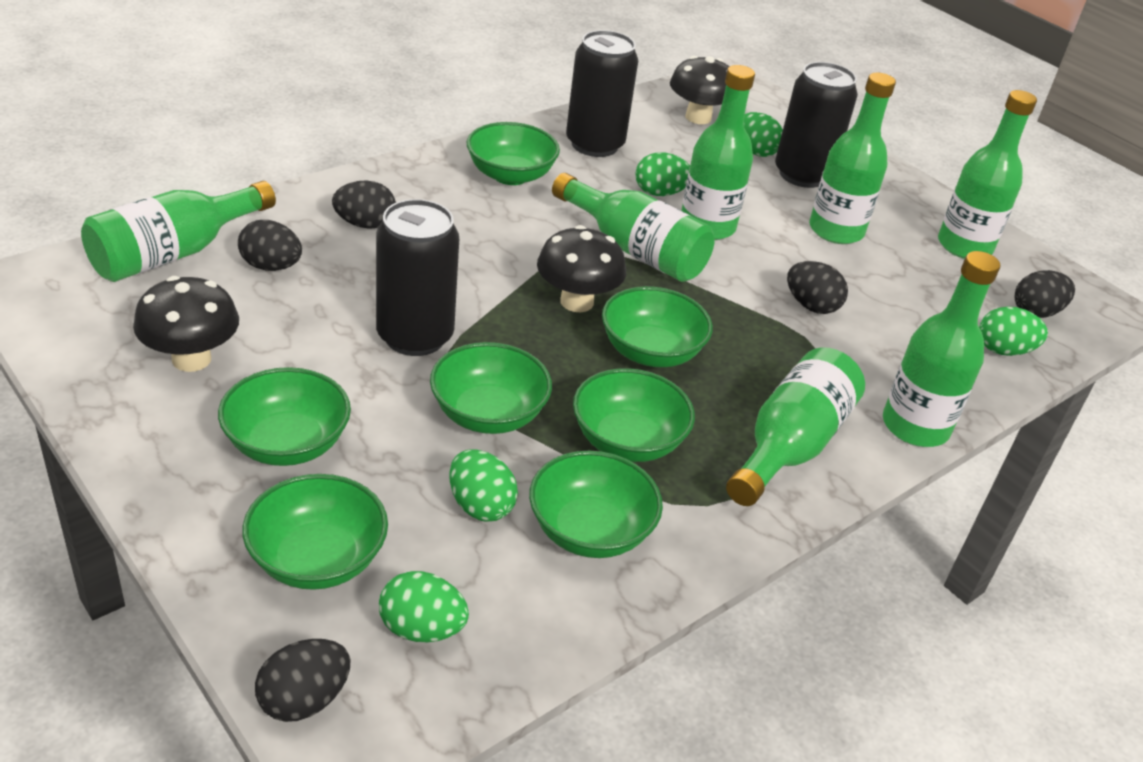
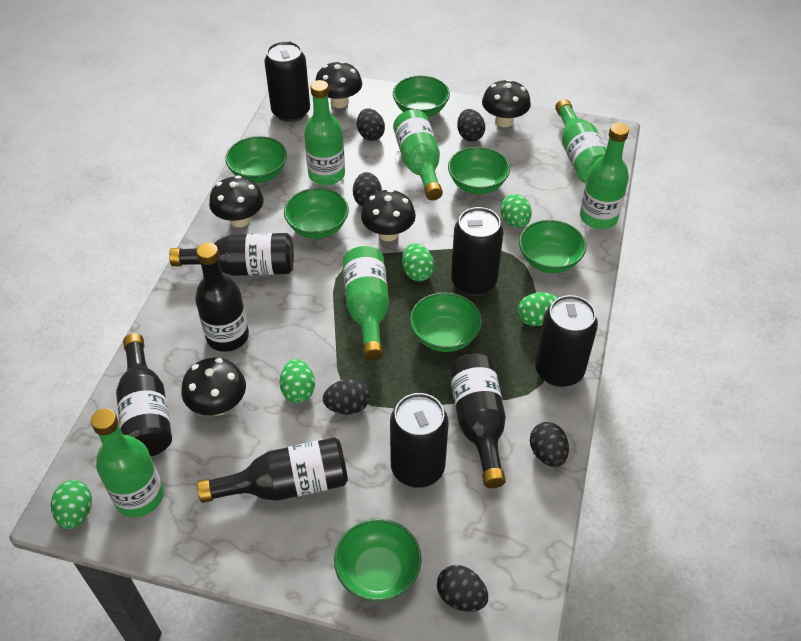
black bottle: 0 -> 5
black can: 3 -> 4
black egg: 5 -> 6
black mushroom: 3 -> 5
green bottle: 7 -> 6

